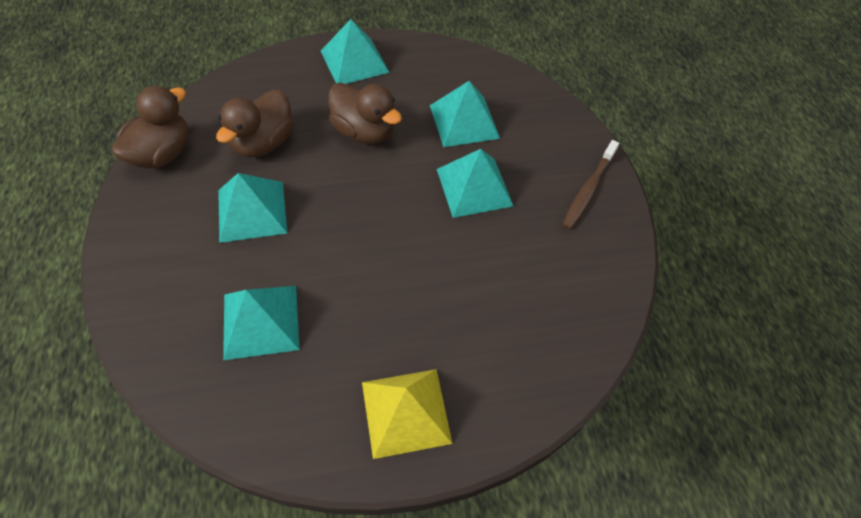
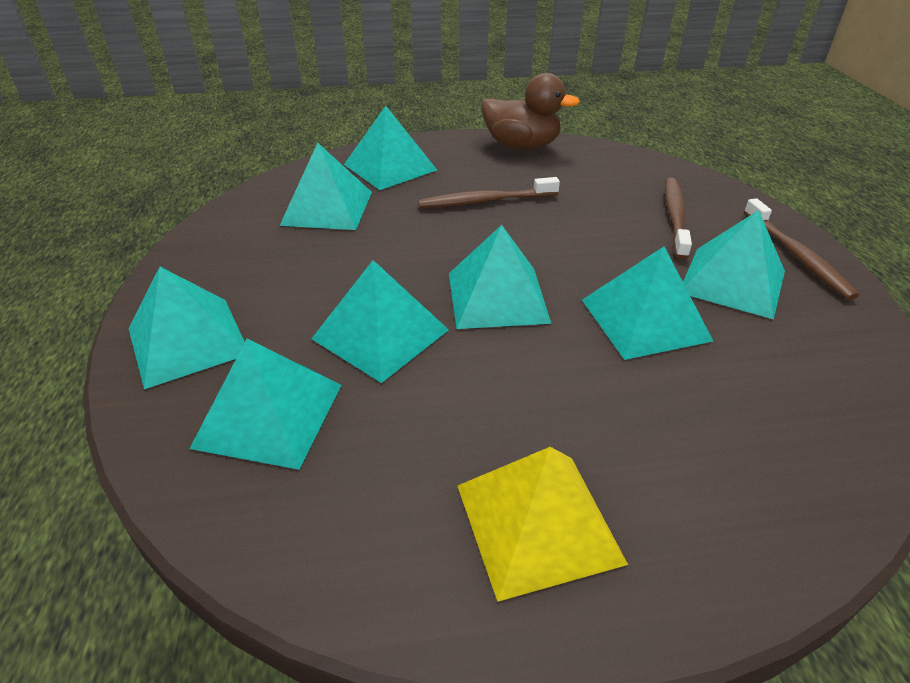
brown duck: 3 -> 1
brown toothbrush: 1 -> 3
turquoise pyramid: 5 -> 8

